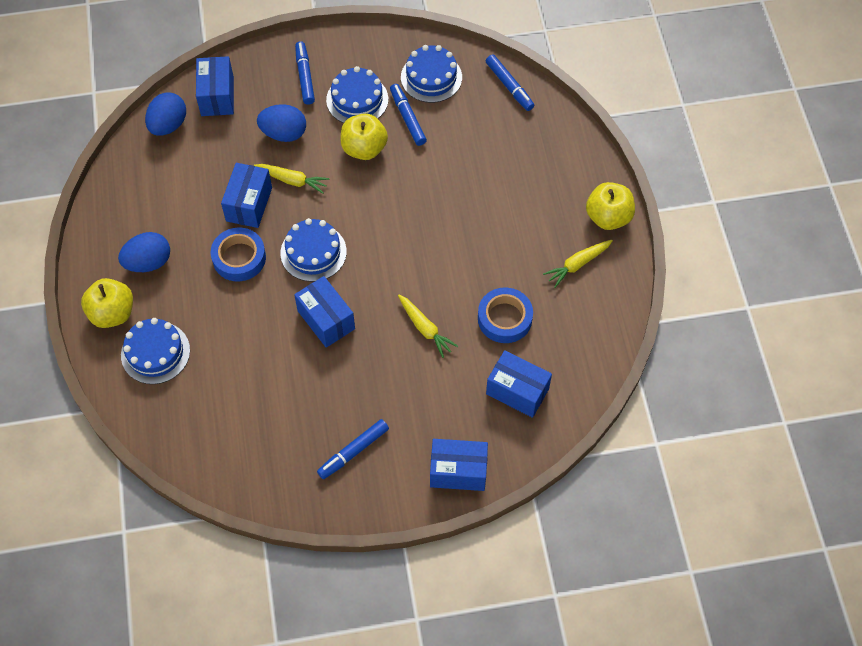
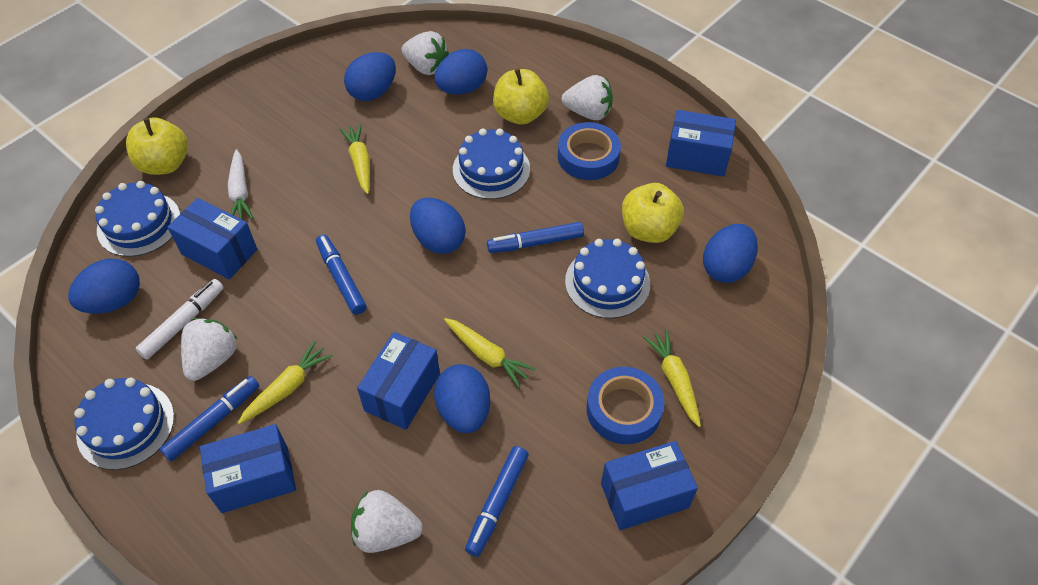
blue egg: 3 -> 6
white carrot: 0 -> 1
white marker: 0 -> 1
white strawberry: 0 -> 4
yellow carrot: 3 -> 4

